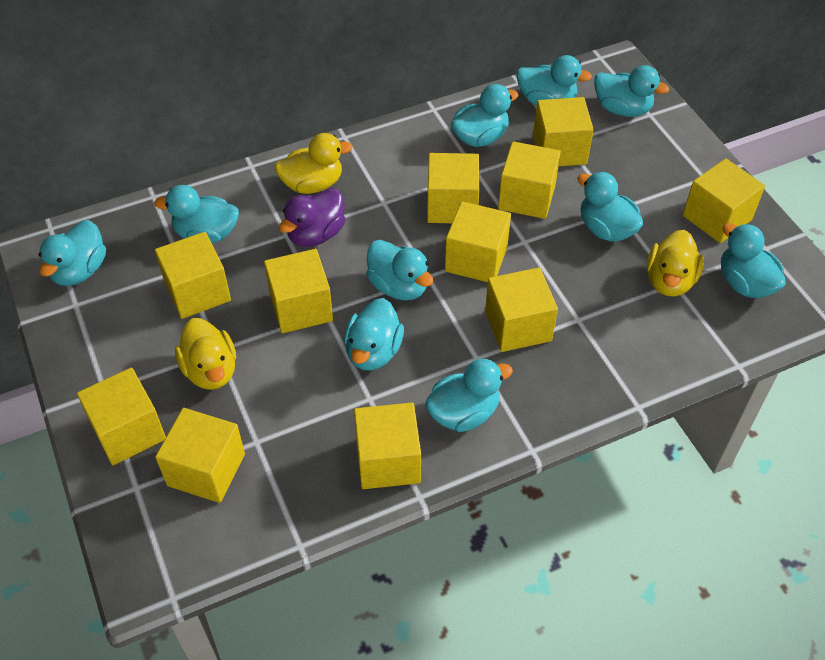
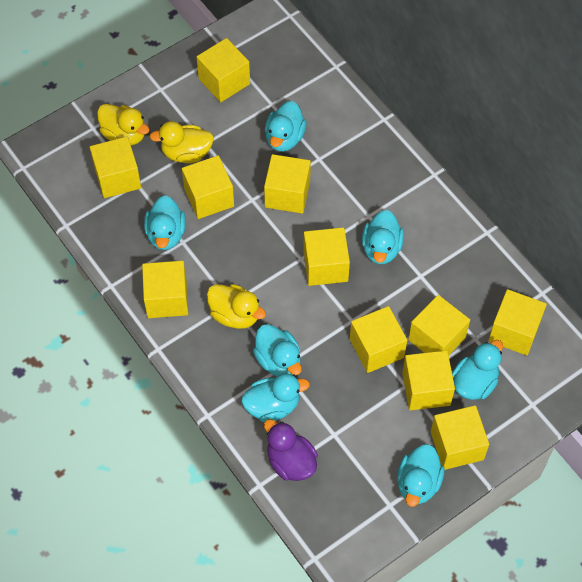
turquoise duck: 10 -> 7

